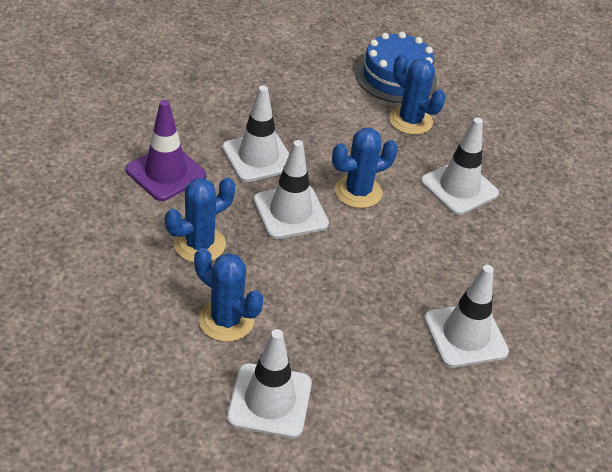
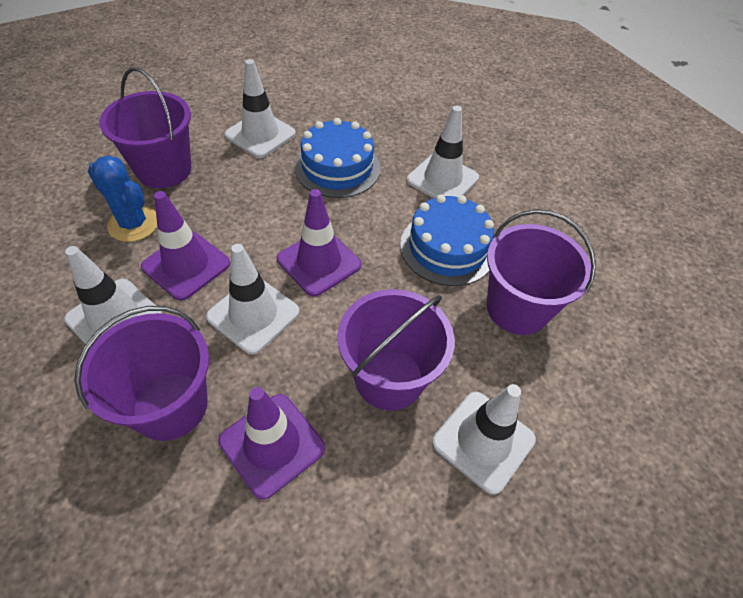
blue cactus: 4 -> 1
blue cake: 1 -> 2
purple bucket: 0 -> 4
purple traffic cone: 1 -> 3

